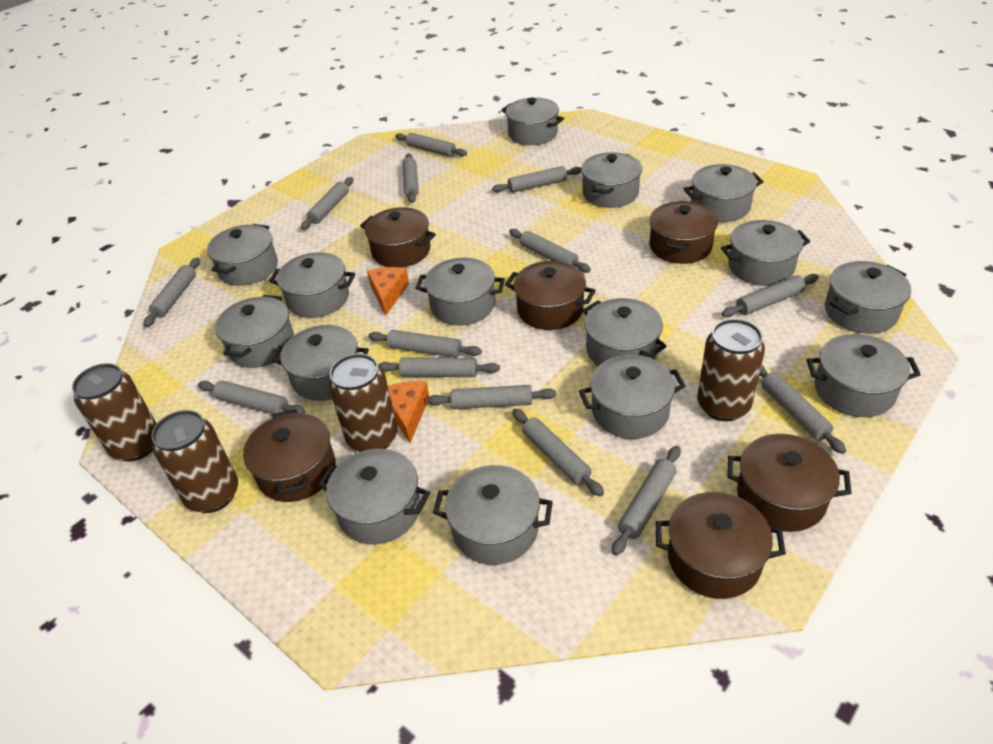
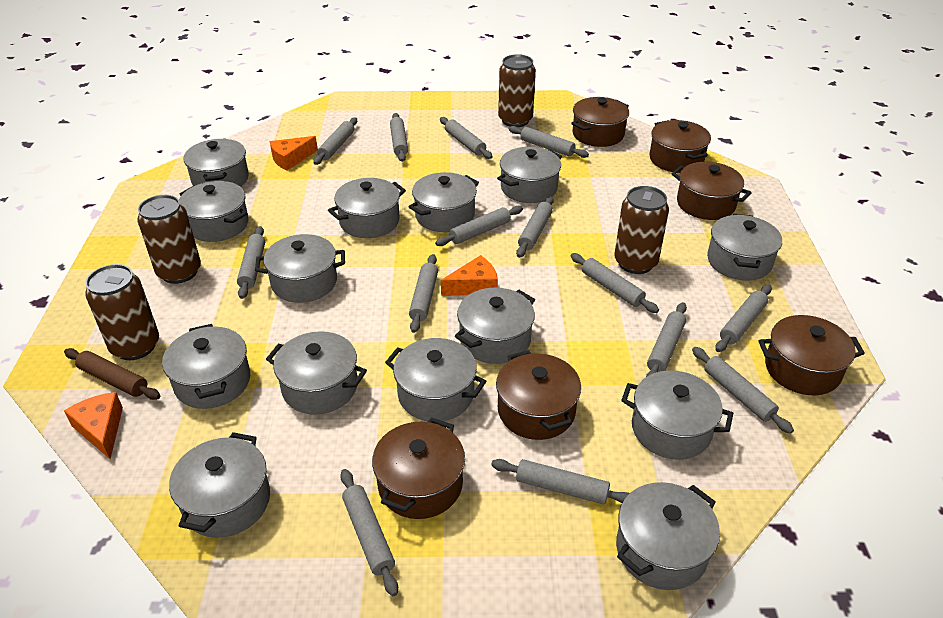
brown rolling pin: 0 -> 1
grey pot: 15 -> 14
orange cheese: 2 -> 3

